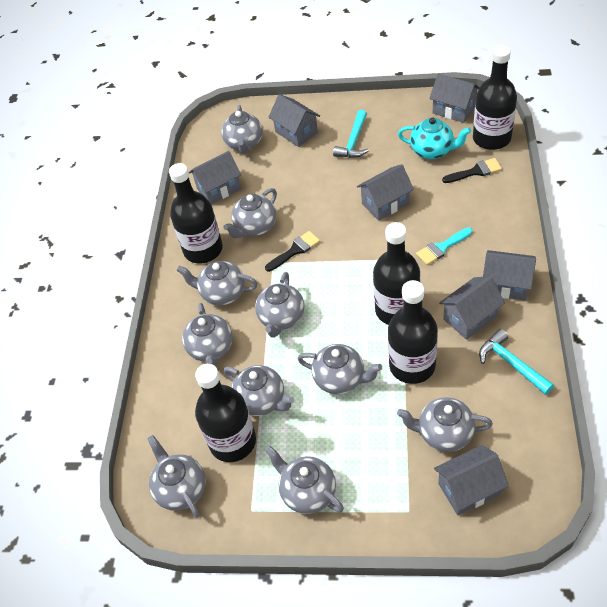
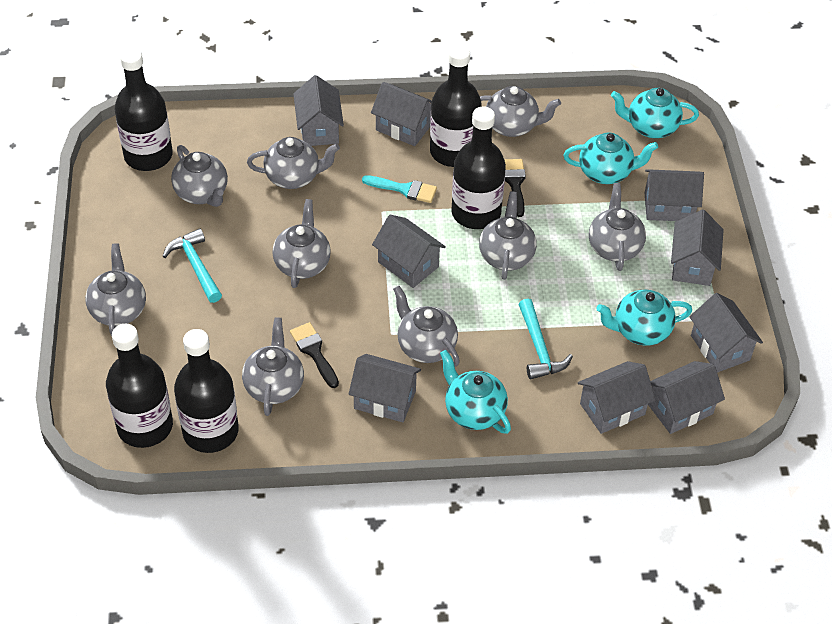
grey house: 7 -> 9
grey teapot: 10 -> 9
turquoise teapot: 1 -> 4

